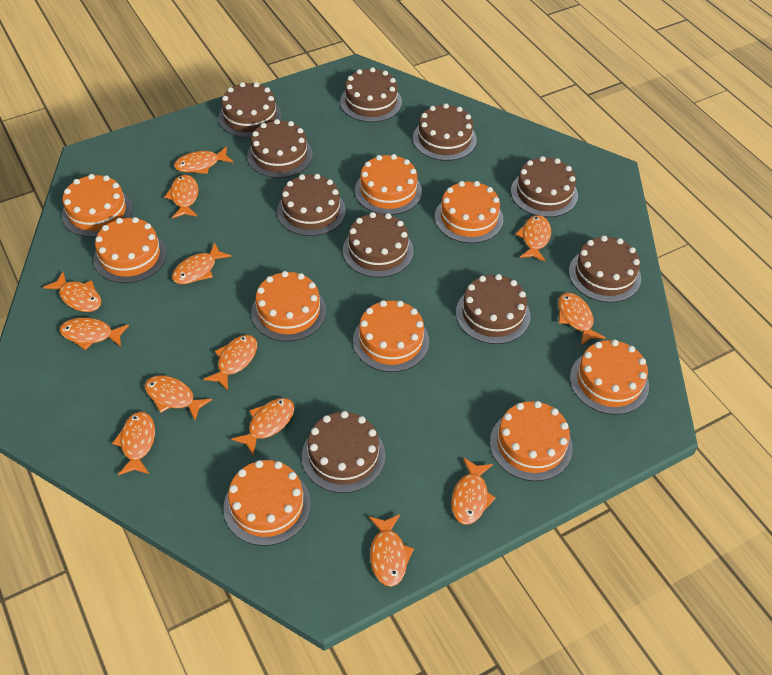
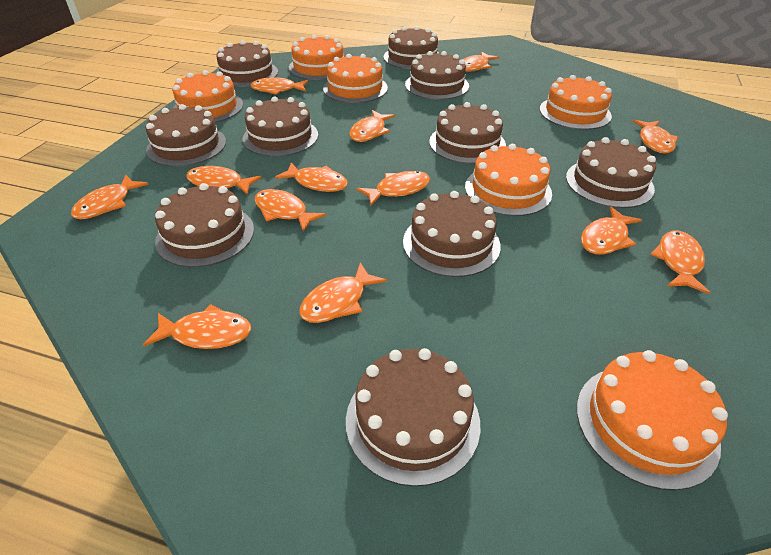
orange cake: 9 -> 6

